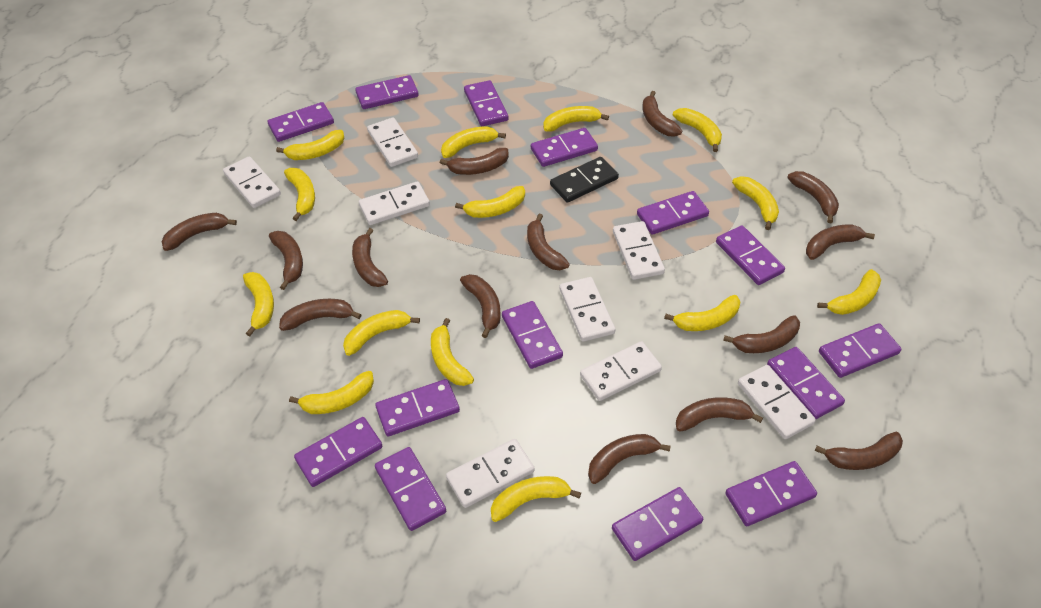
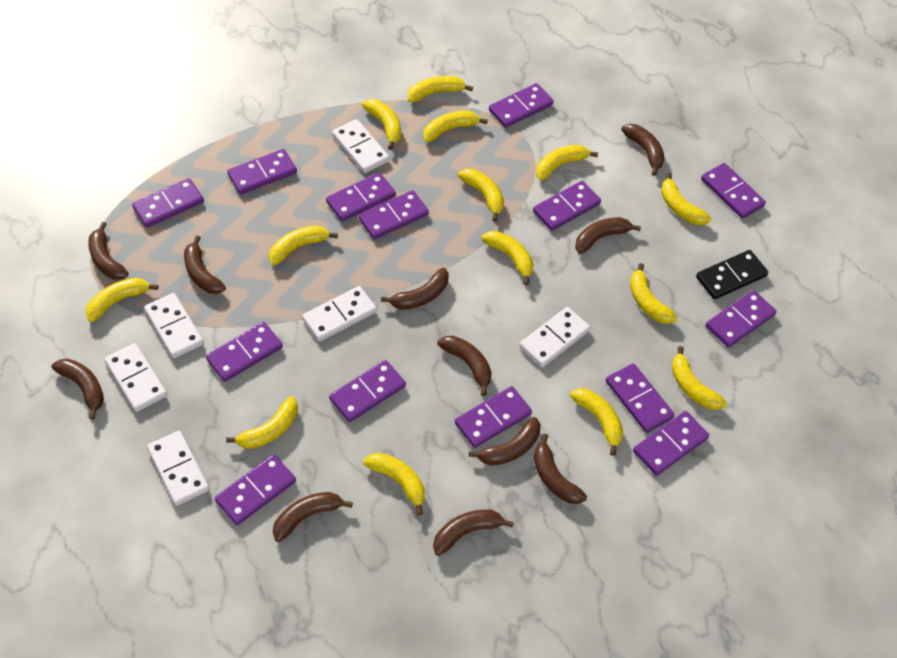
brown banana: 14 -> 11
white domino: 8 -> 6

